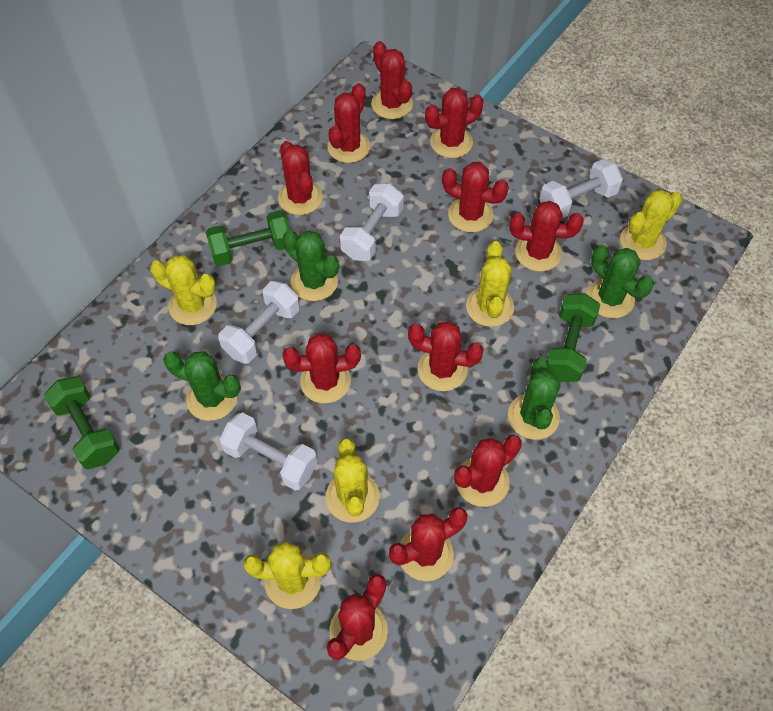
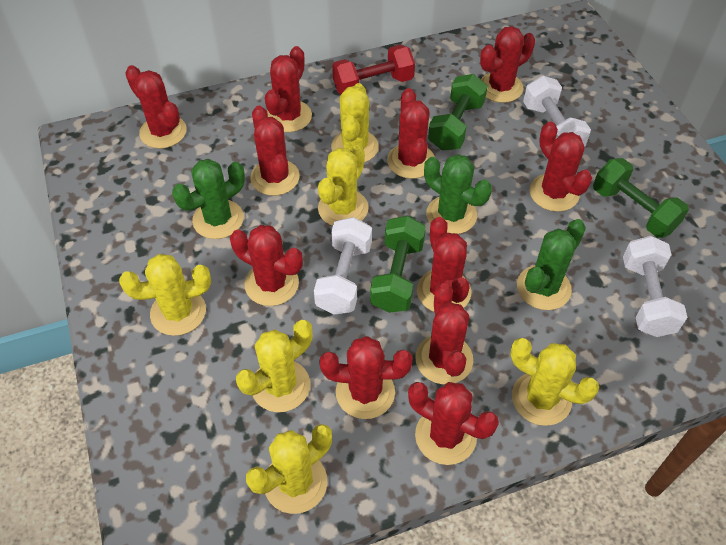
green cactus: 4 -> 3
red dumbbell: 0 -> 1
white dumbbell: 4 -> 3
yellow cactus: 5 -> 6

